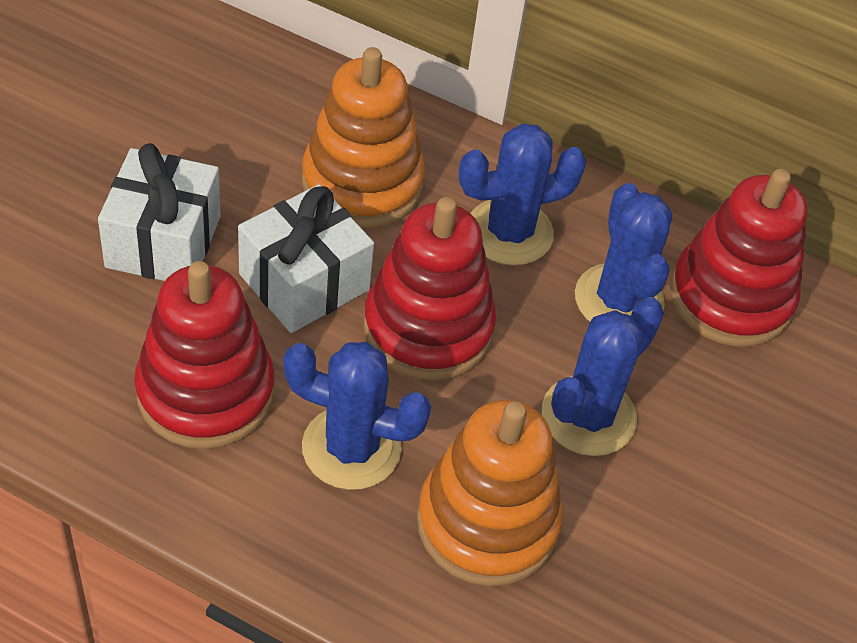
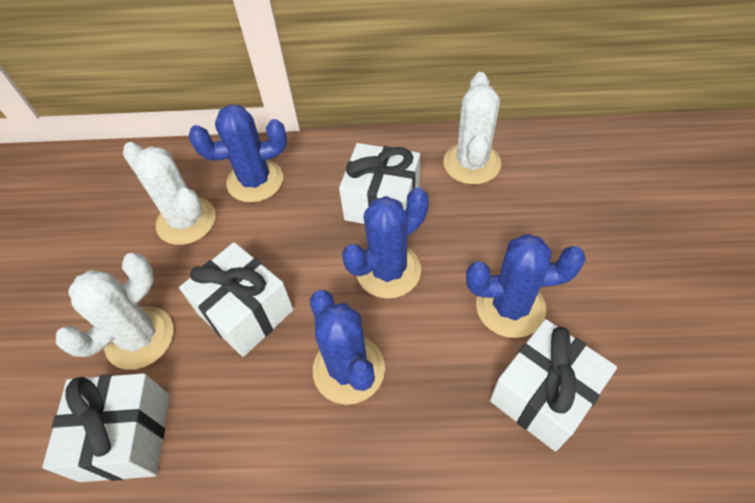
orange stacking toy: 2 -> 0
red stacking toy: 3 -> 0
white cactus: 0 -> 3
white gift: 2 -> 4

